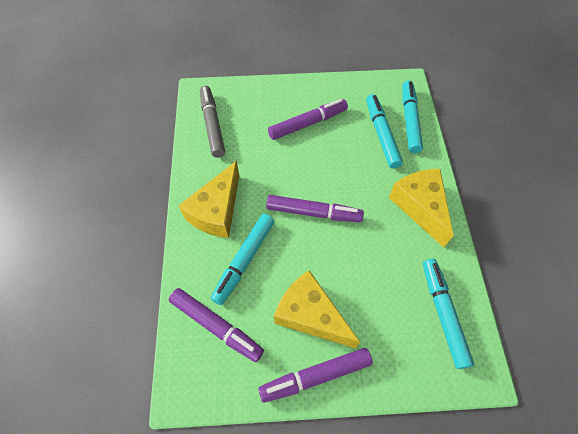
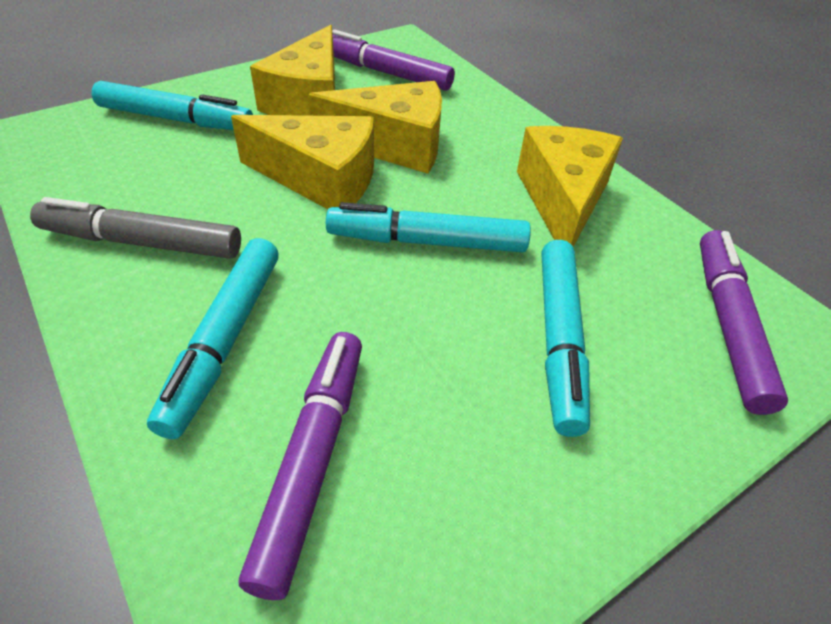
purple marker: 4 -> 3
yellow cheese: 3 -> 4

